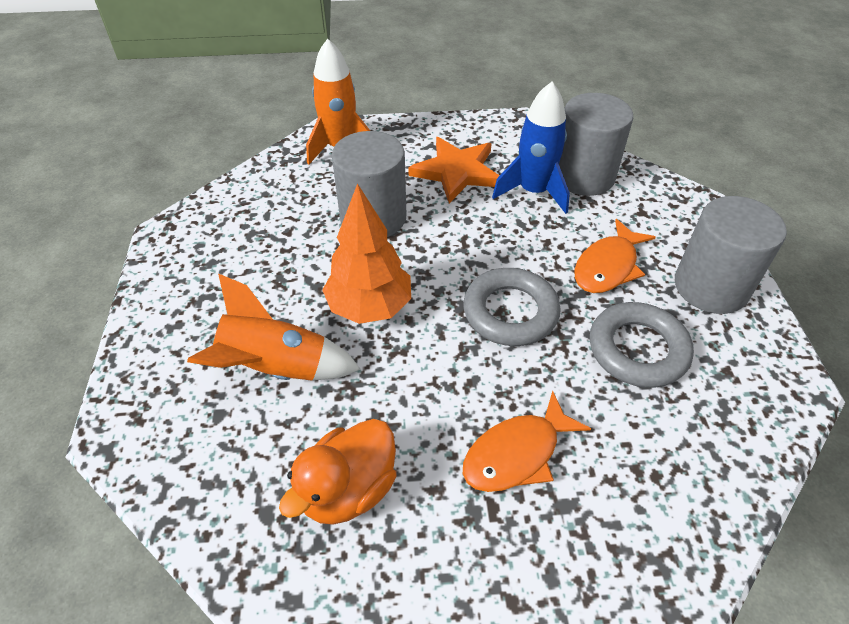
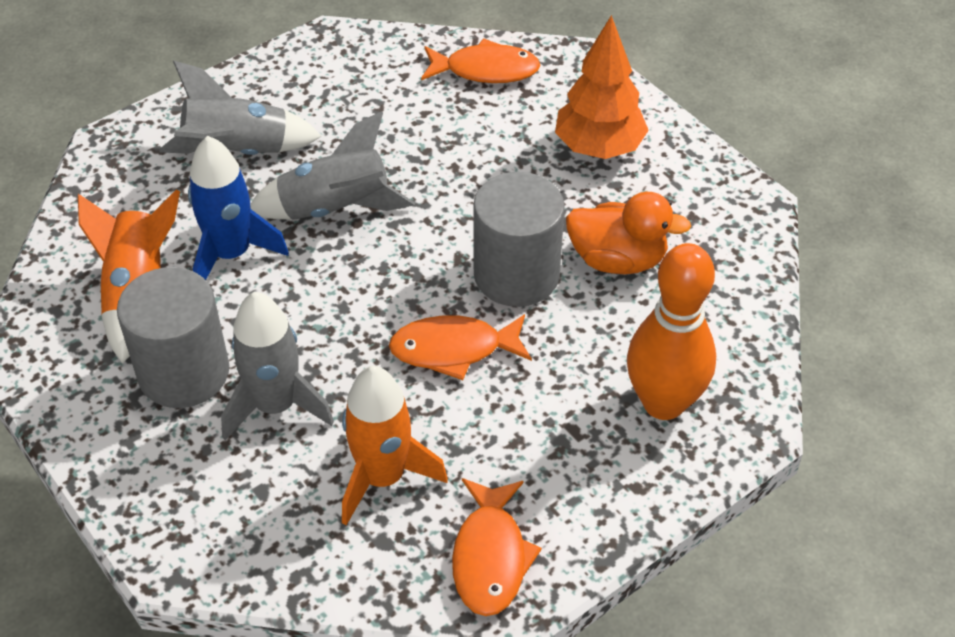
grey cylinder: 3 -> 2
grey ring: 2 -> 0
grey rocket: 0 -> 3
orange bowling pin: 0 -> 1
orange fish: 2 -> 3
orange star: 1 -> 0

